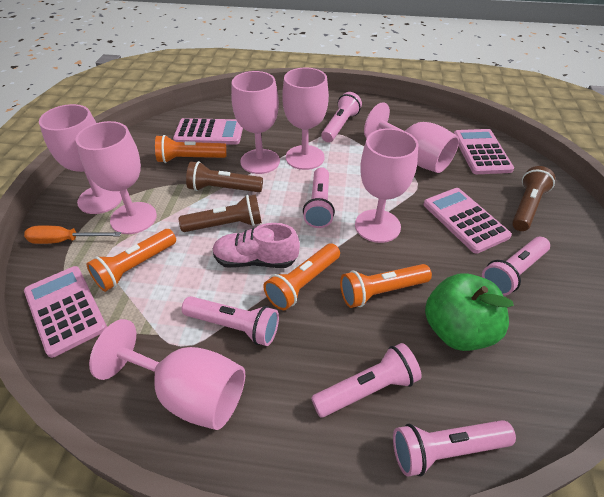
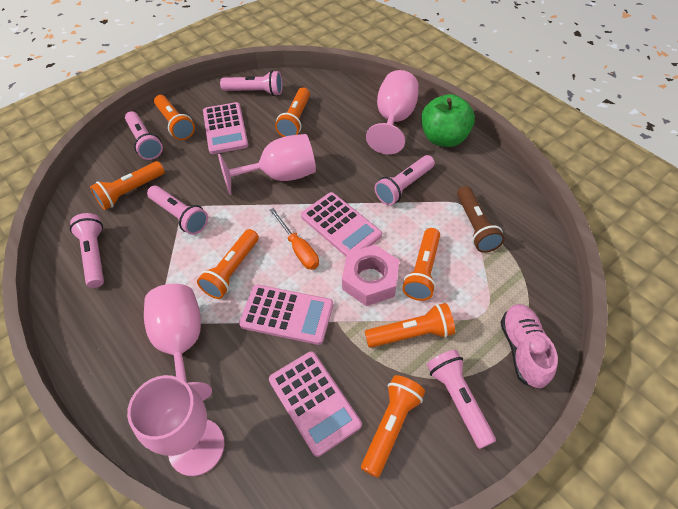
brown flashlight: 3 -> 1
orange flashlight: 4 -> 7
pink goblet: 7 -> 4
pink nut: 0 -> 1

